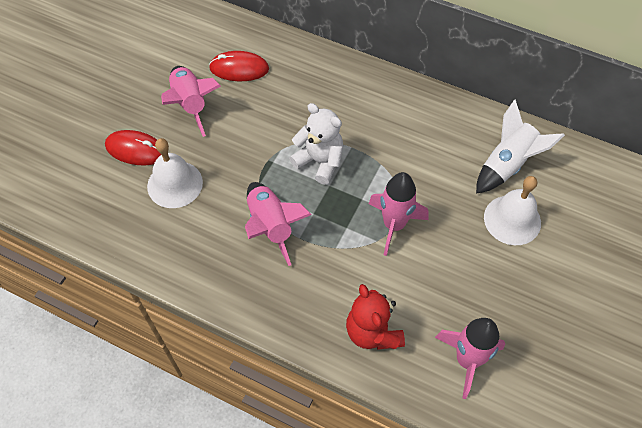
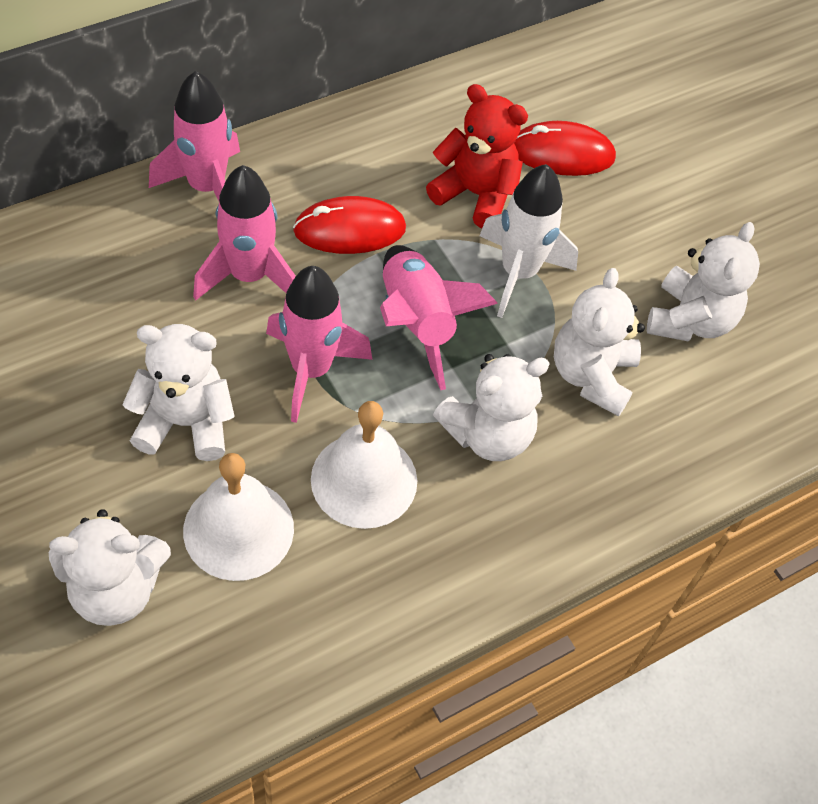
white teddy bear: 1 -> 5

